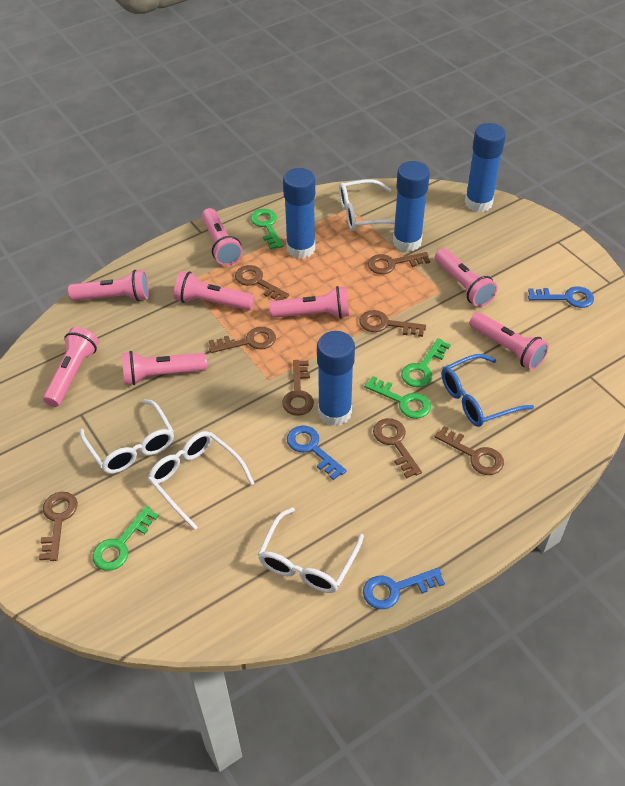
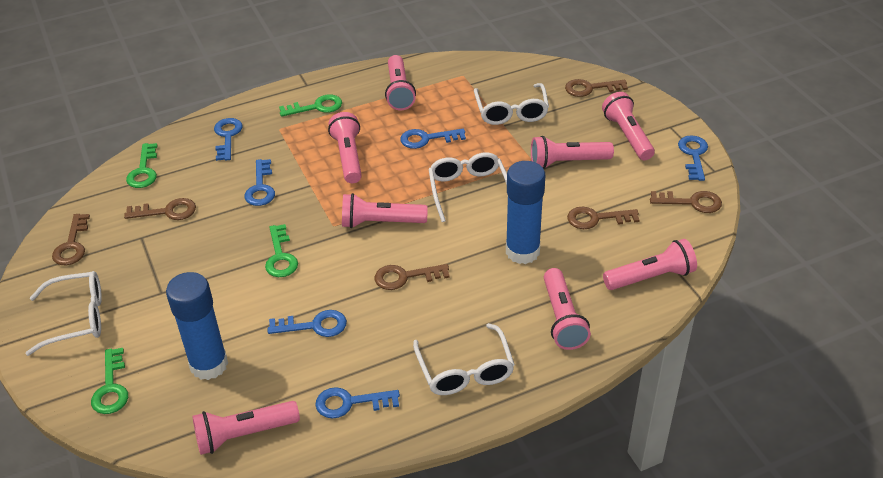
blue glasses: 1 -> 0
blue glue stick: 4 -> 2
blue key: 3 -> 6
brown key: 8 -> 6

